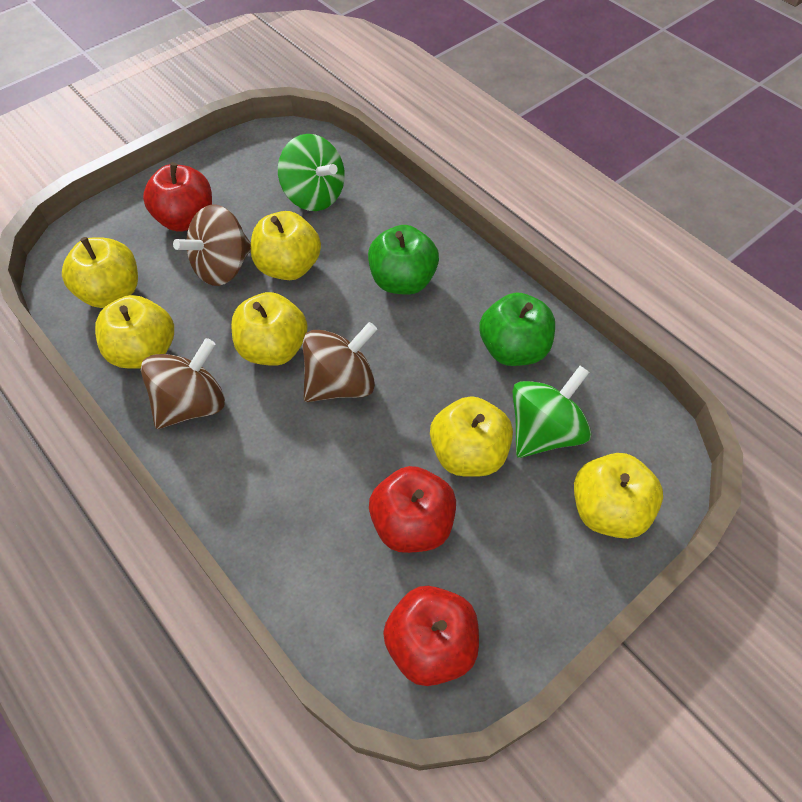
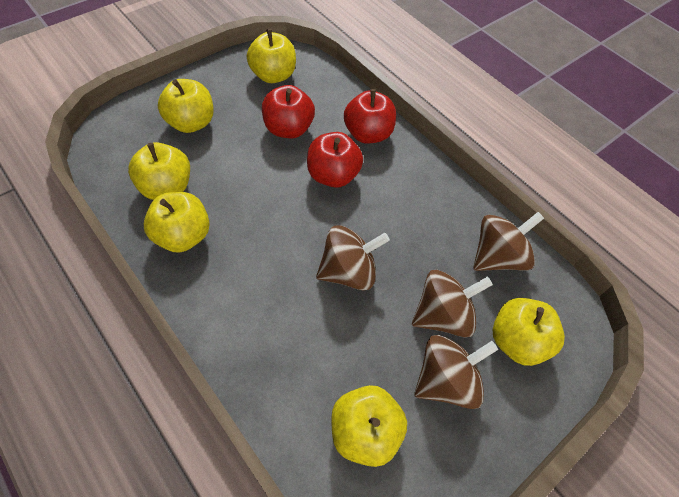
brown spinning top: 3 -> 4
green apple: 2 -> 0
green spinning top: 2 -> 0

